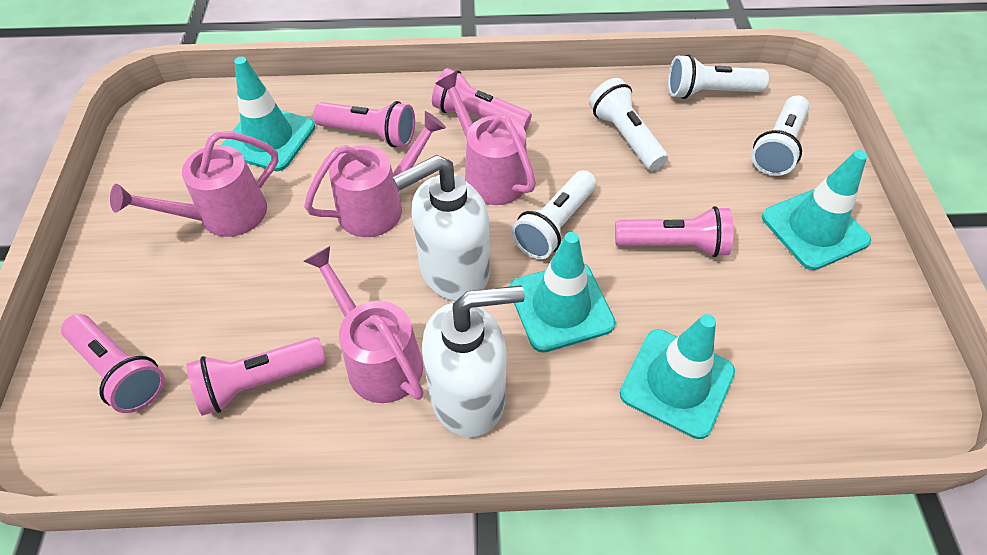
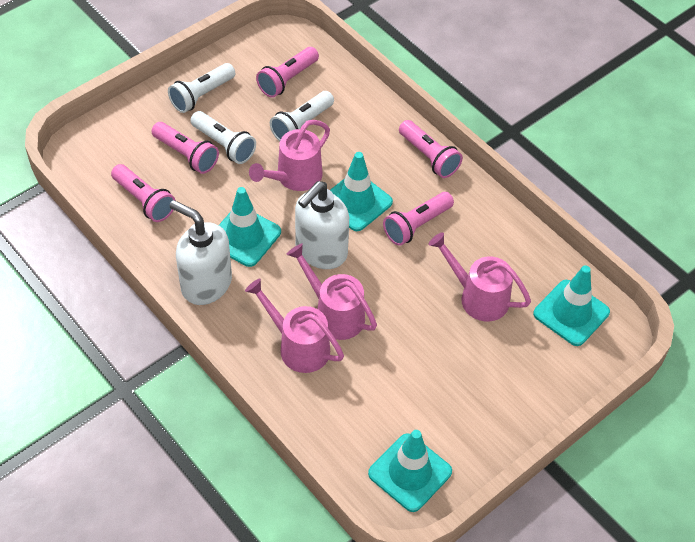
white flashlight: 4 -> 3

